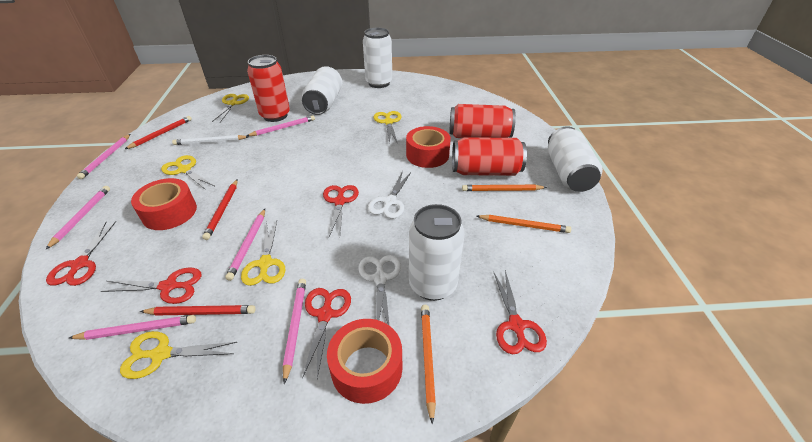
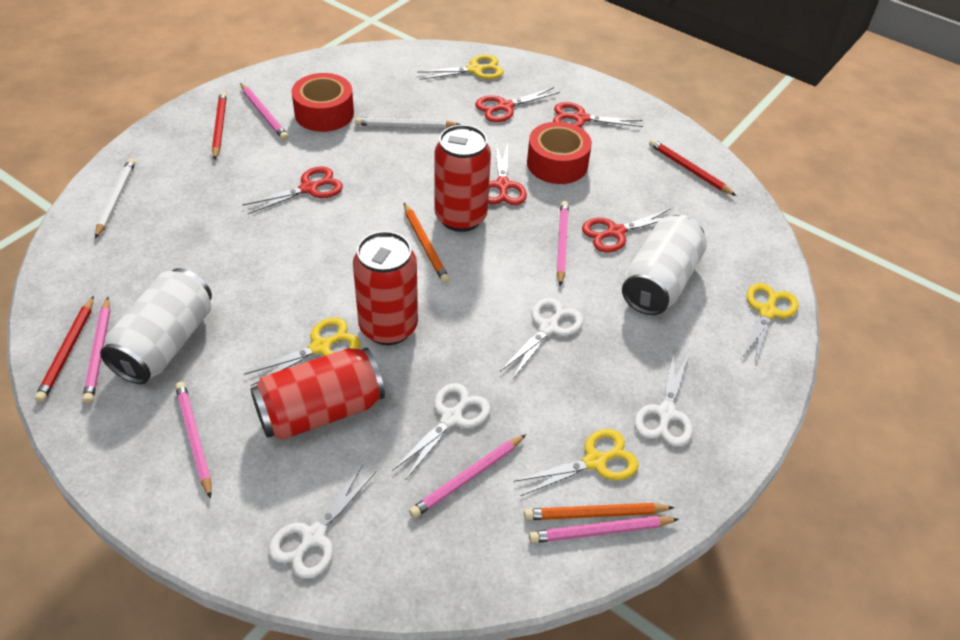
orange pencil: 3 -> 2
red tape: 3 -> 2
white can: 4 -> 2
white pencil: 1 -> 2
white scissors: 2 -> 4
yellow scissors: 5 -> 4

